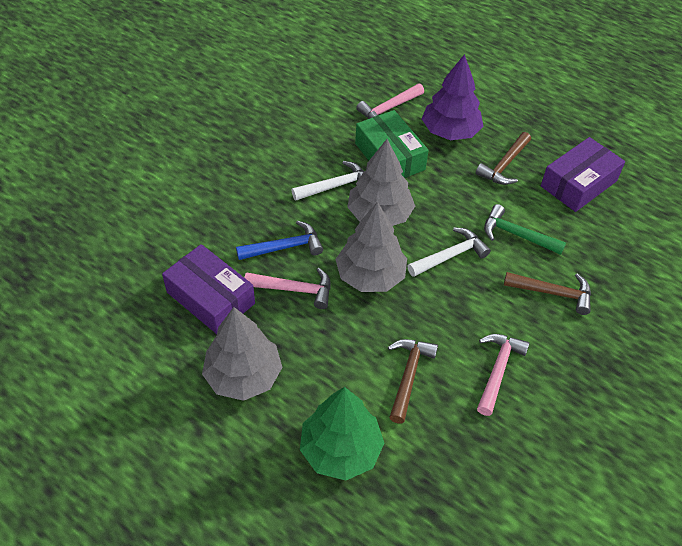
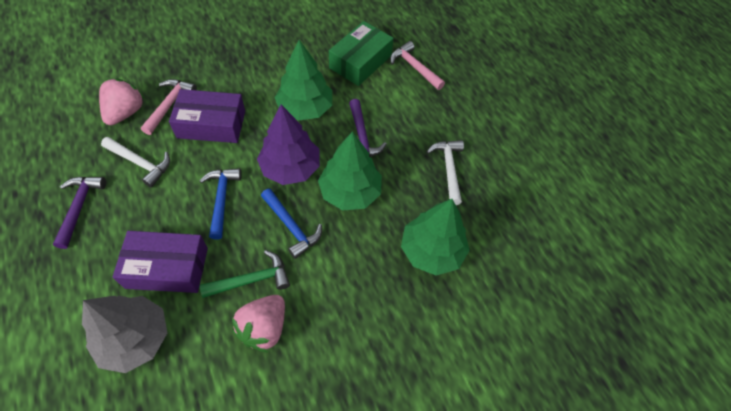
blue hammer: 1 -> 2
brown hammer: 3 -> 0
green tree: 1 -> 3
grey tree: 3 -> 1
pink hammer: 3 -> 2
pink strawberry: 0 -> 2
purple hammer: 0 -> 2

